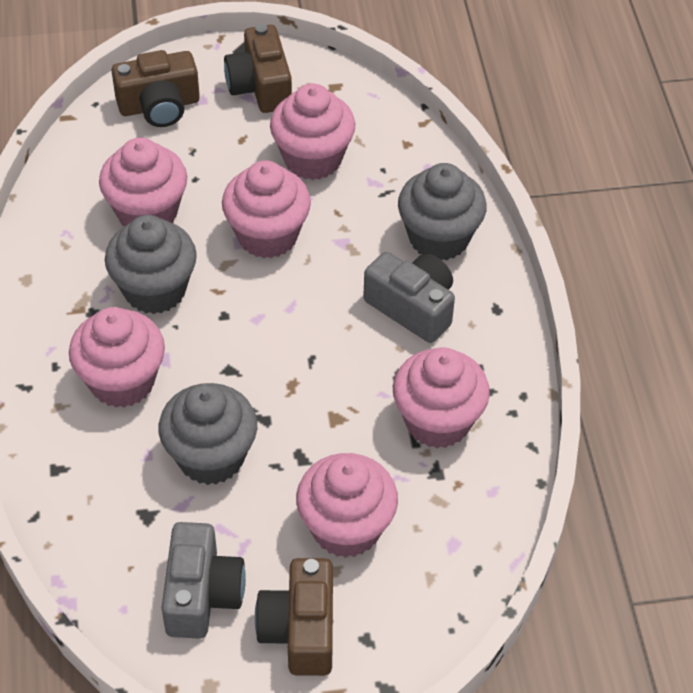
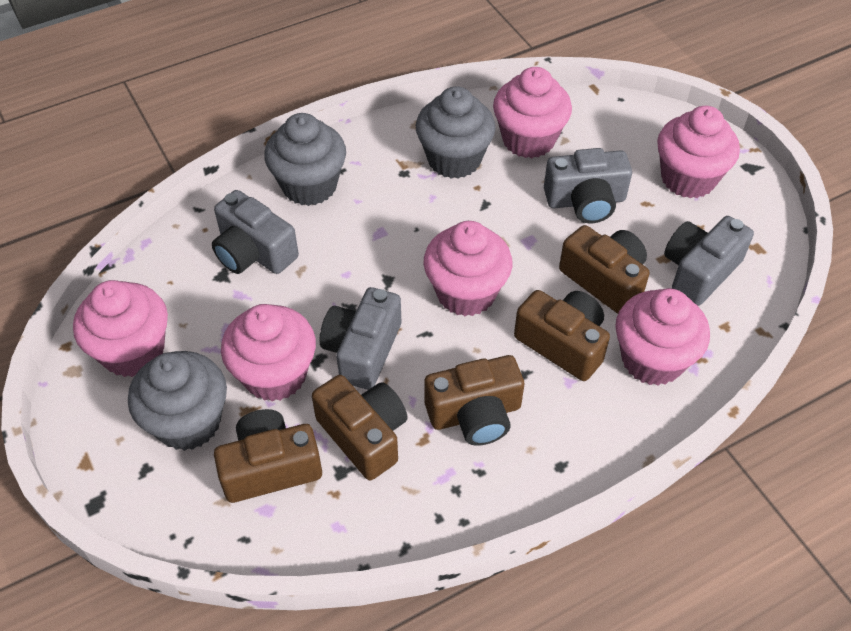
brown camera: 3 -> 5
grey camera: 2 -> 4

